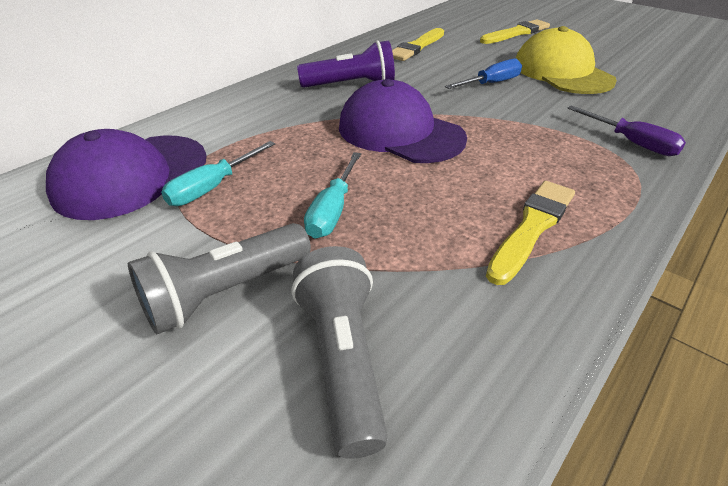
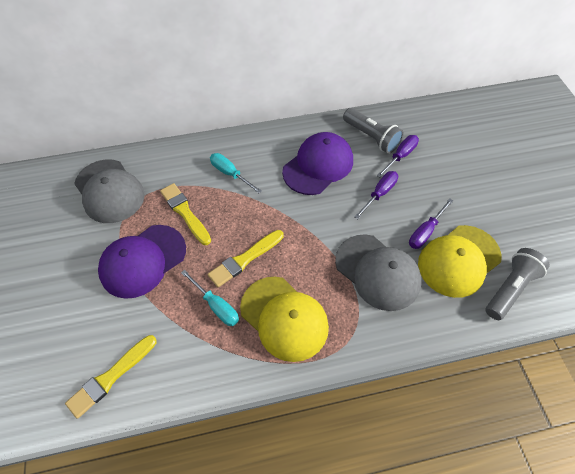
blue screwdriver: 1 -> 0
grey cap: 0 -> 2
purple flashlight: 1 -> 0
purple screwdriver: 1 -> 3
yellow cap: 1 -> 2

